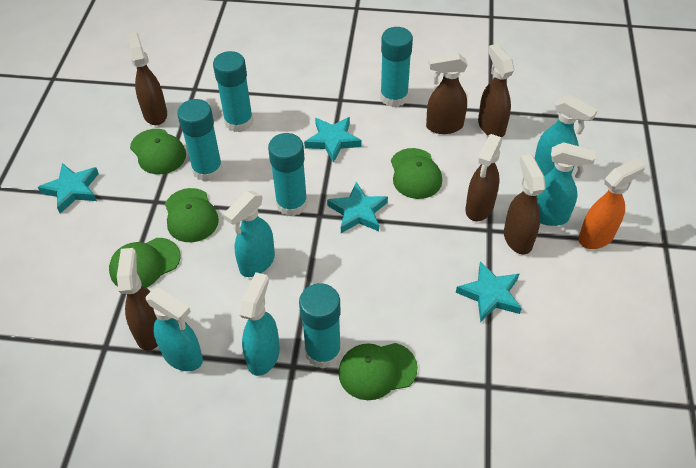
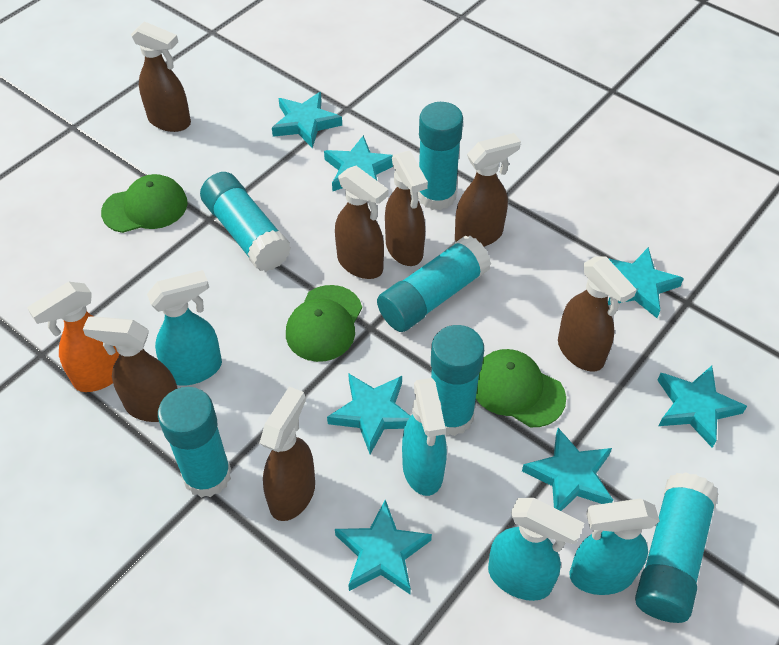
brown spray bottle: 6 -> 7
green cap: 5 -> 3
turquoise glue stick: 5 -> 6
turquoise spray bottle: 5 -> 4
turquoise star: 4 -> 7

